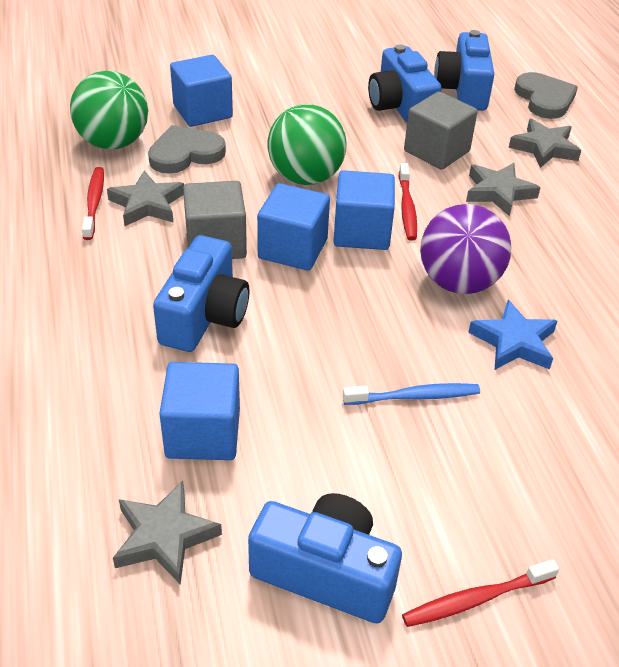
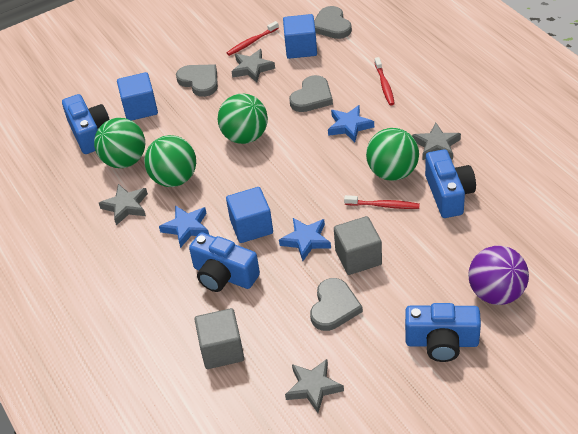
blue cube: 4 -> 3
blue star: 1 -> 3
blue toothbrush: 1 -> 0
green ball: 2 -> 4
grey heart: 2 -> 4

